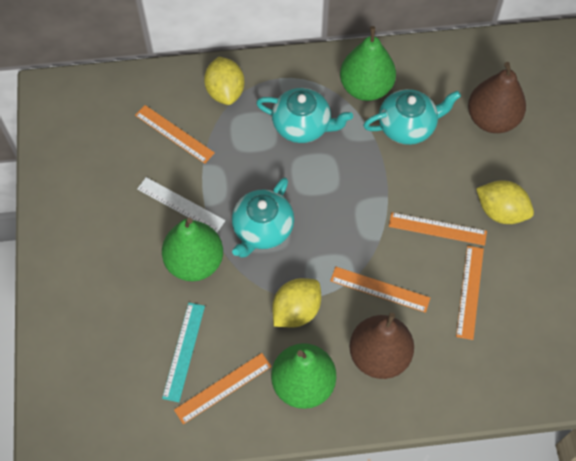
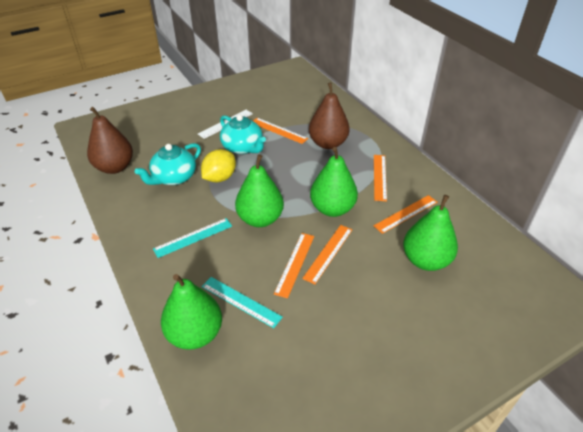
green pear: 3 -> 4
turquoise ruler: 1 -> 2
turquoise teapot: 3 -> 2
yellow lemon: 3 -> 1

